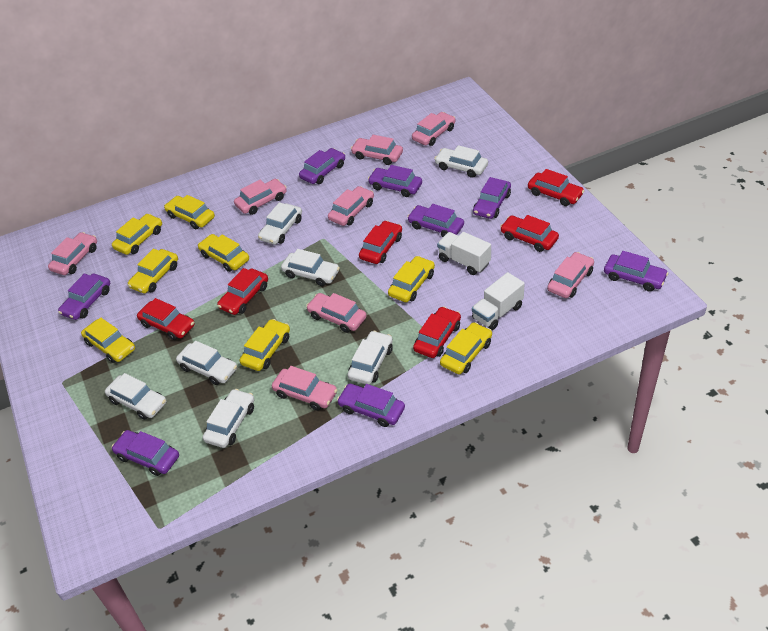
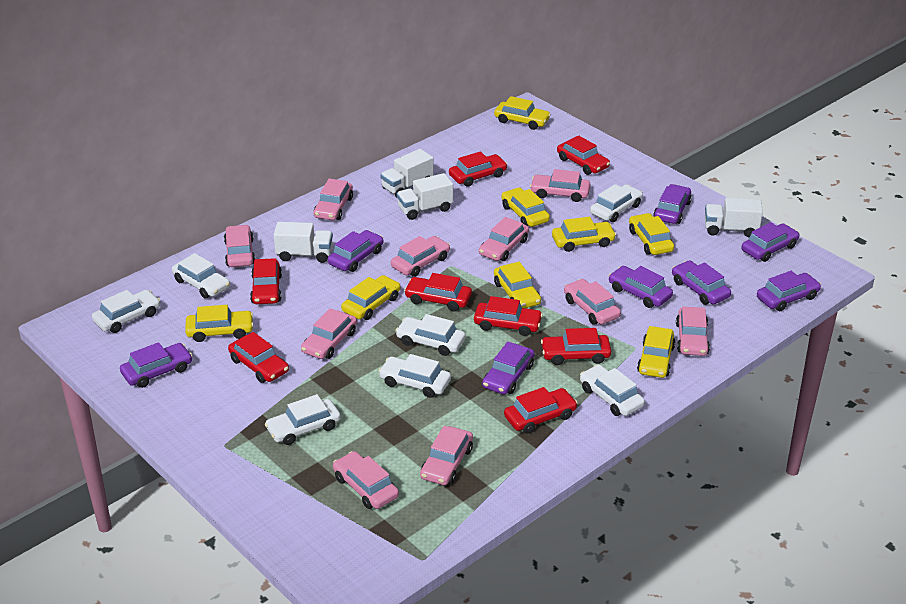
pink car: 8 -> 10
red car: 6 -> 8
white truck: 2 -> 4

